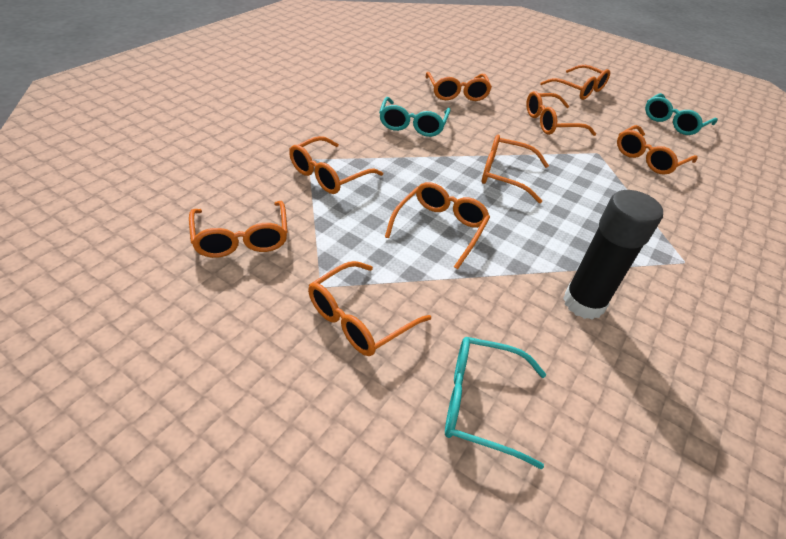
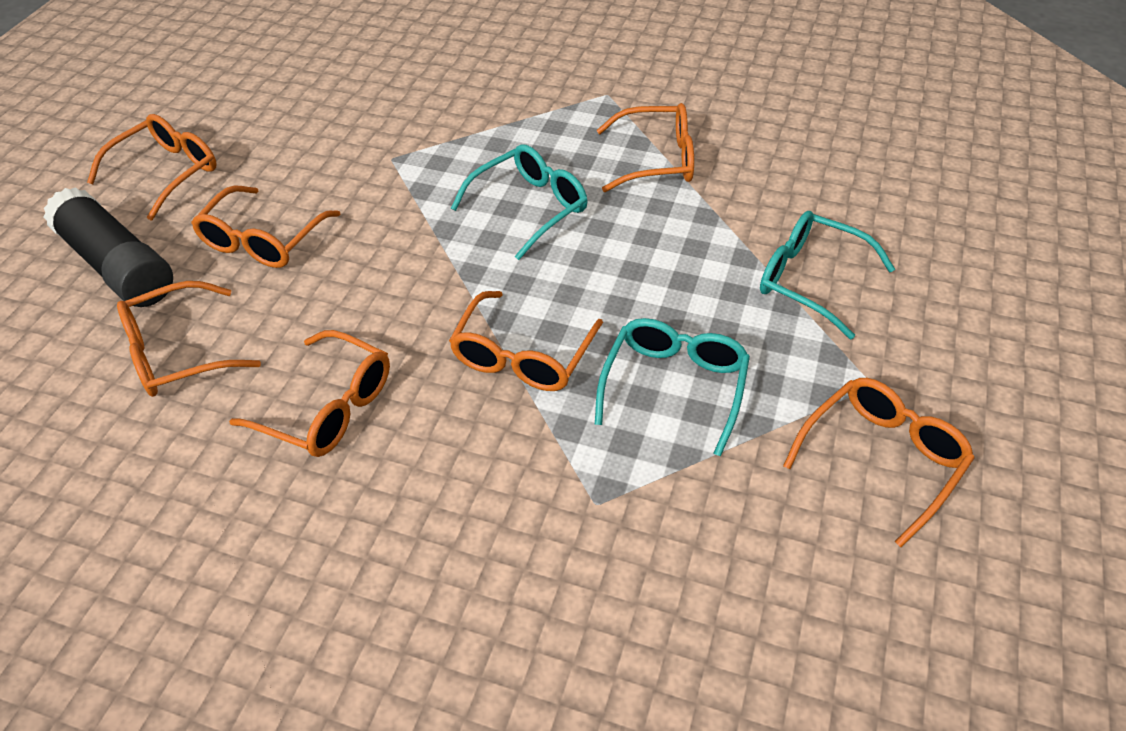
orange glasses: 9 -> 7

